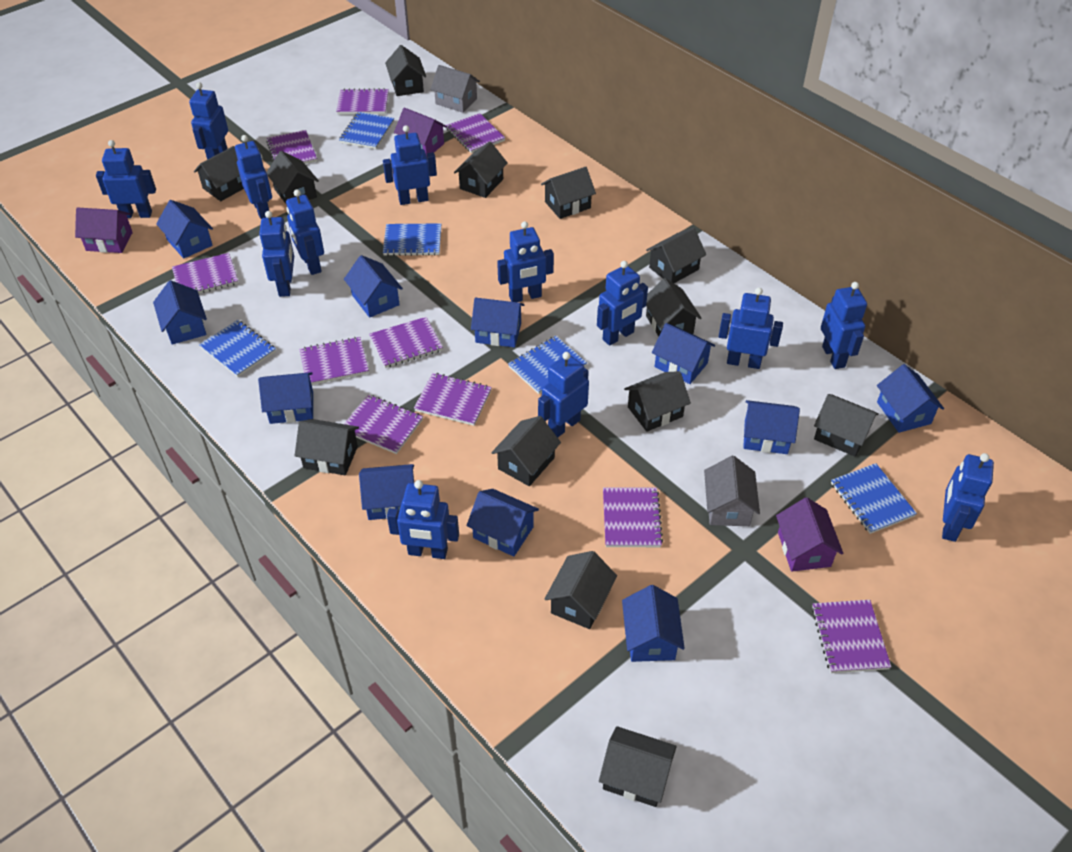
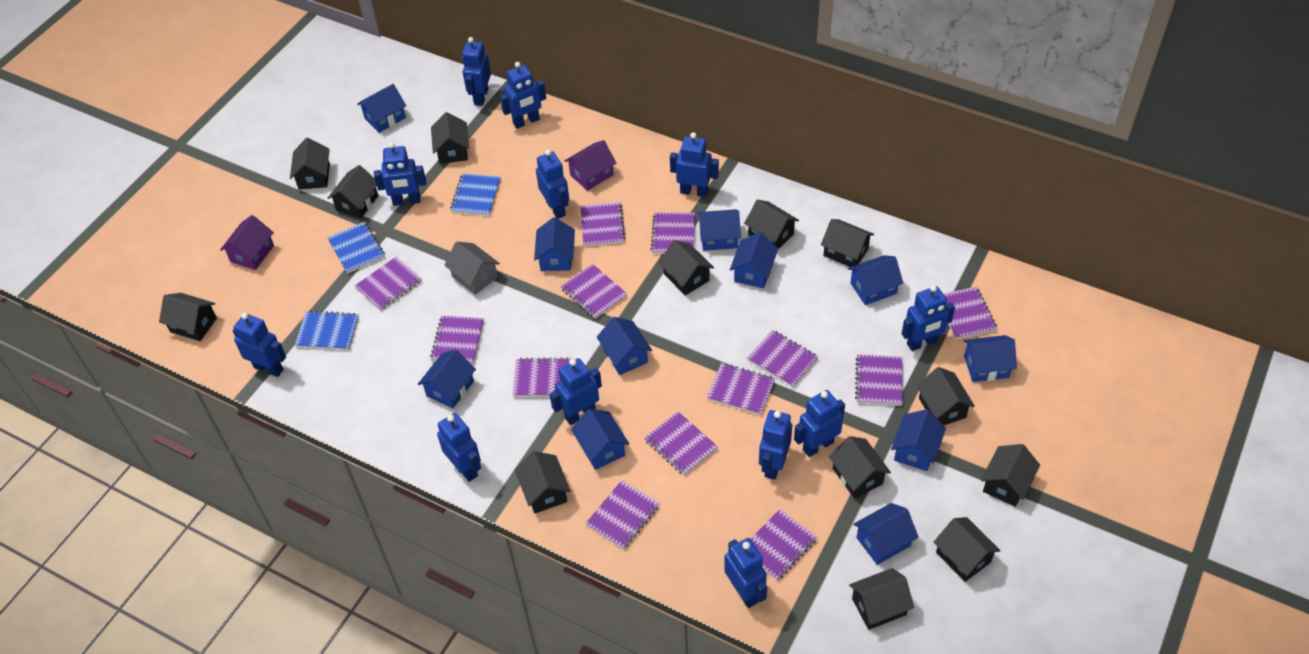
blue notebook: 5 -> 3
blue robot: 13 -> 12
grey house: 2 -> 1
purple house: 3 -> 2
purple notebook: 10 -> 13

